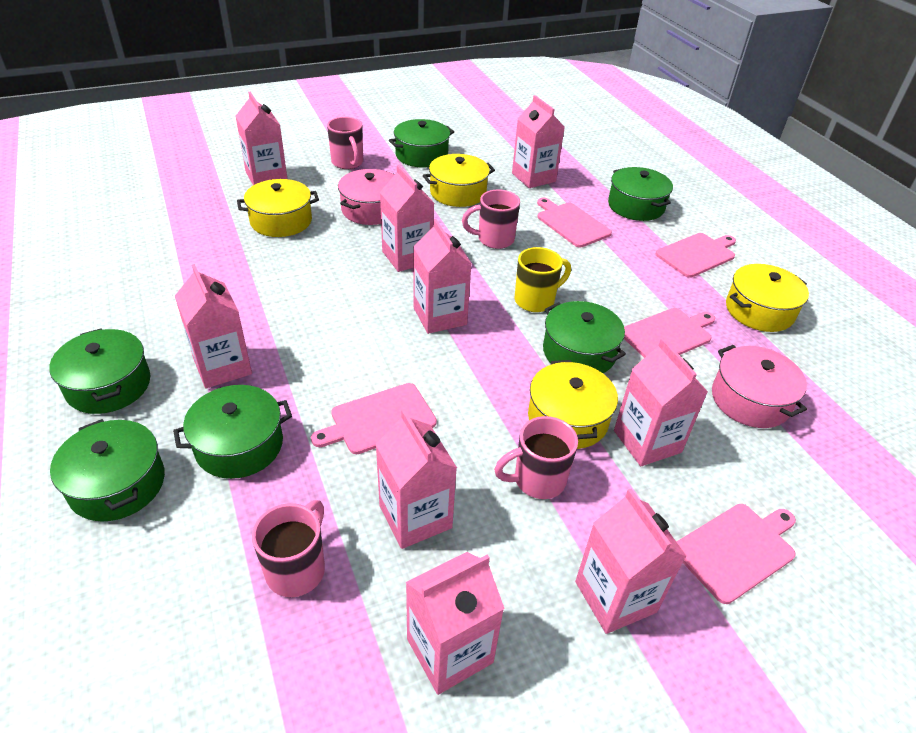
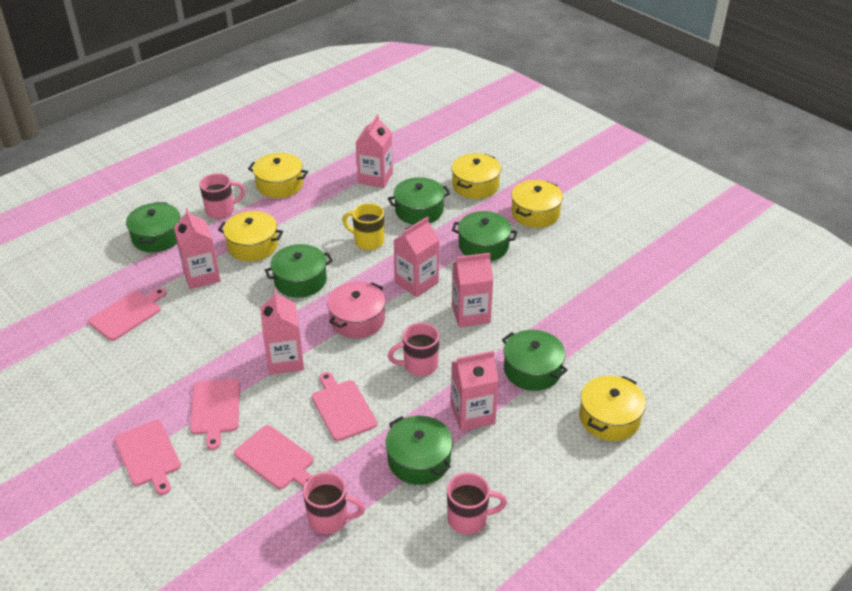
pink carton: 9 -> 6
pink pot: 2 -> 1
yellow pot: 4 -> 5

